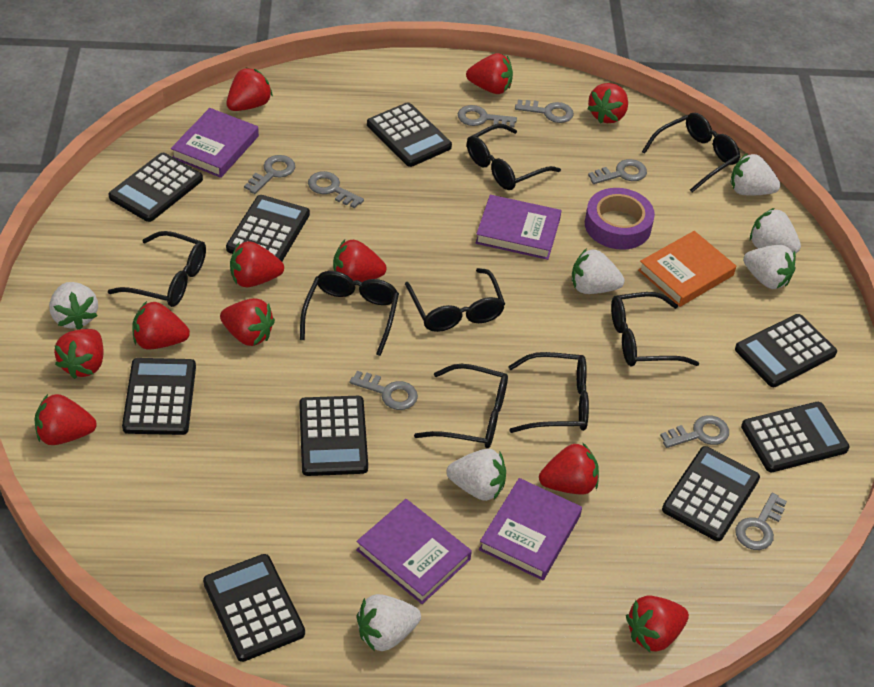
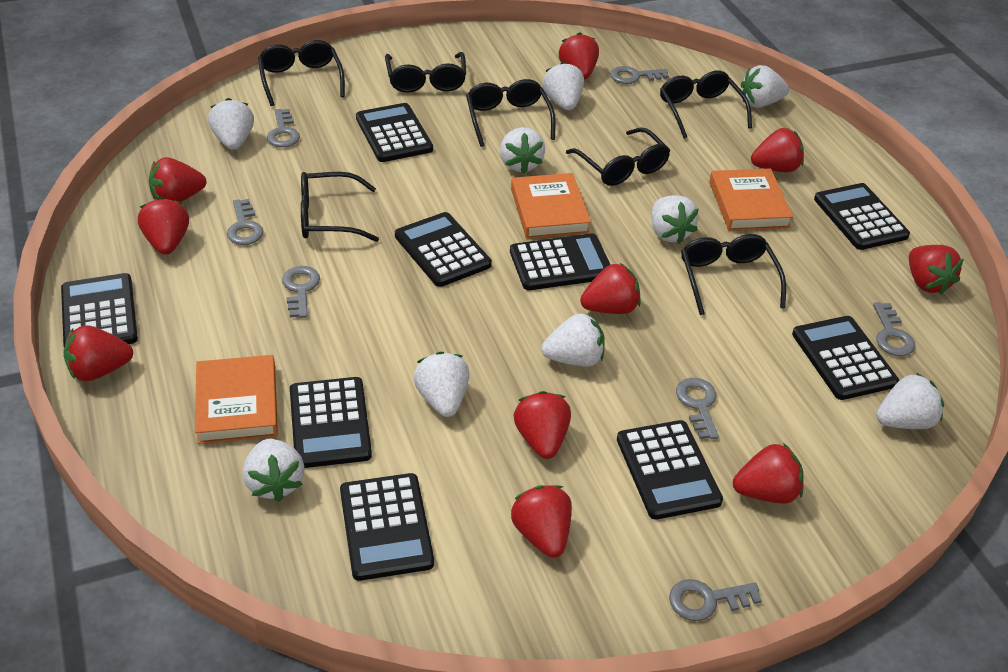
black glasses: 8 -> 7
grey key: 8 -> 7
orange book: 1 -> 3
purple book: 4 -> 0
purple tape: 1 -> 0
red strawberry: 11 -> 10
white strawberry: 7 -> 9

